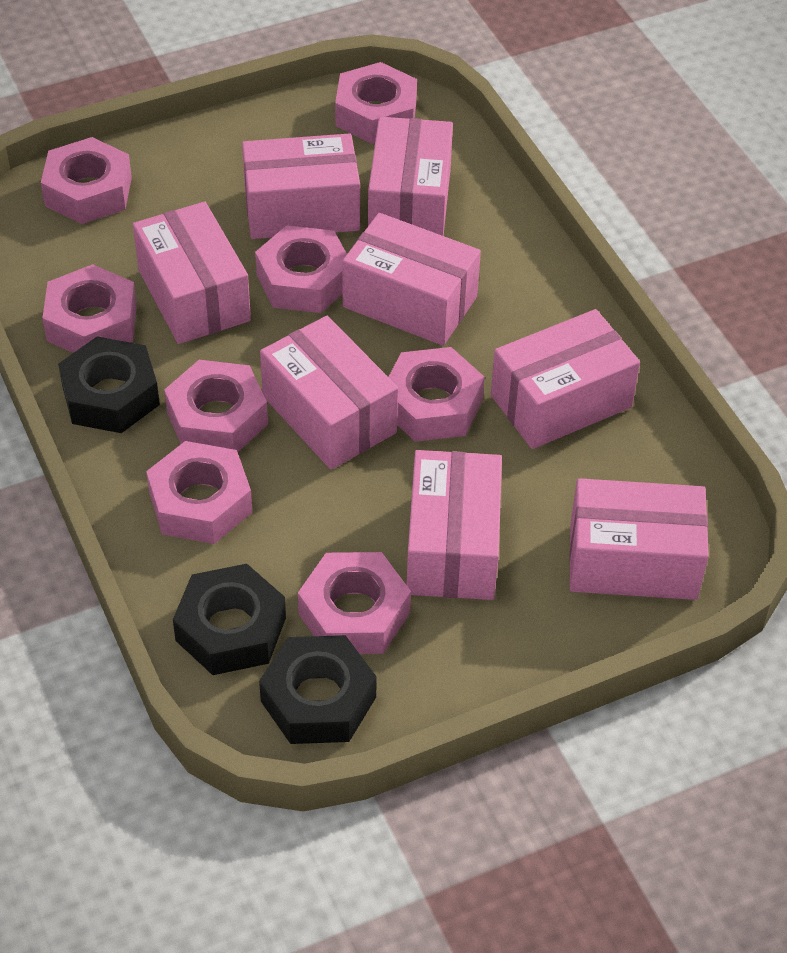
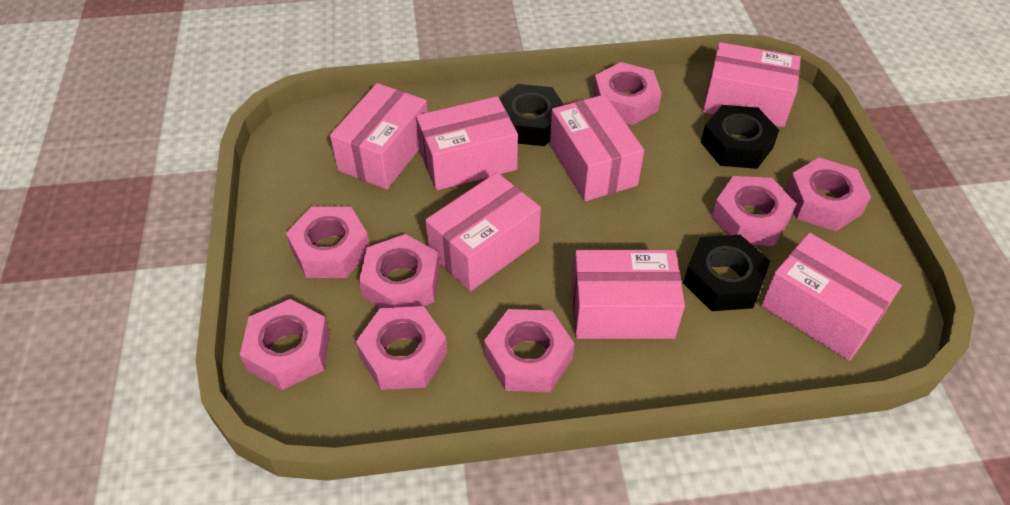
pink box: 8 -> 7

